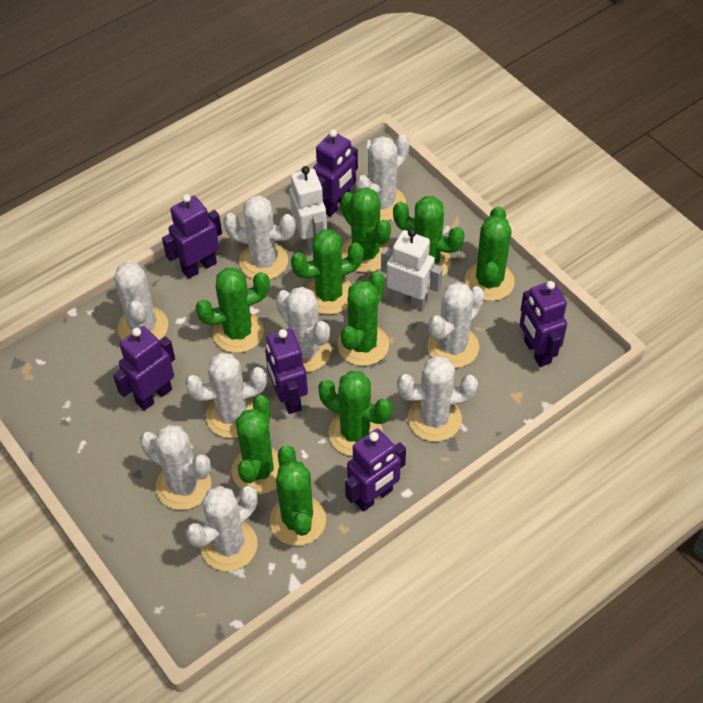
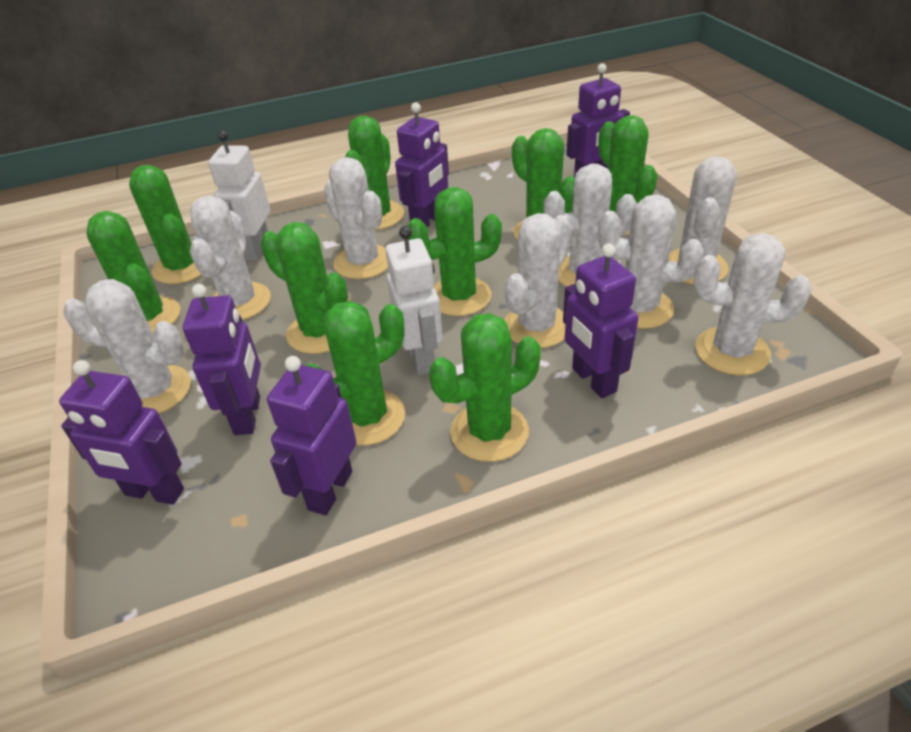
white cactus: 9 -> 8

